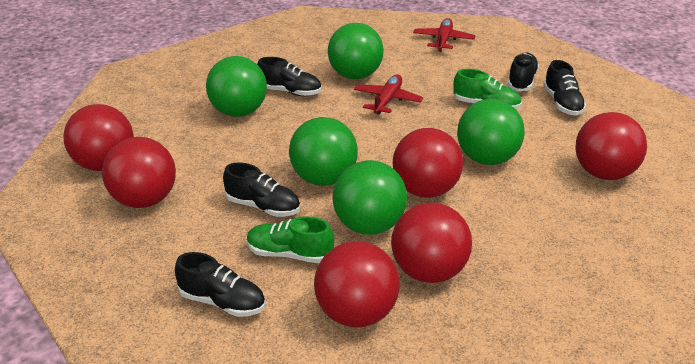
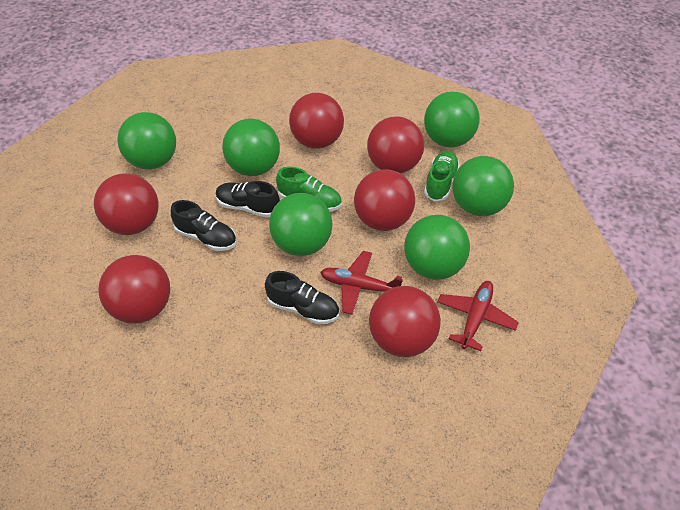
black shoe: 5 -> 3
green ball: 5 -> 6

